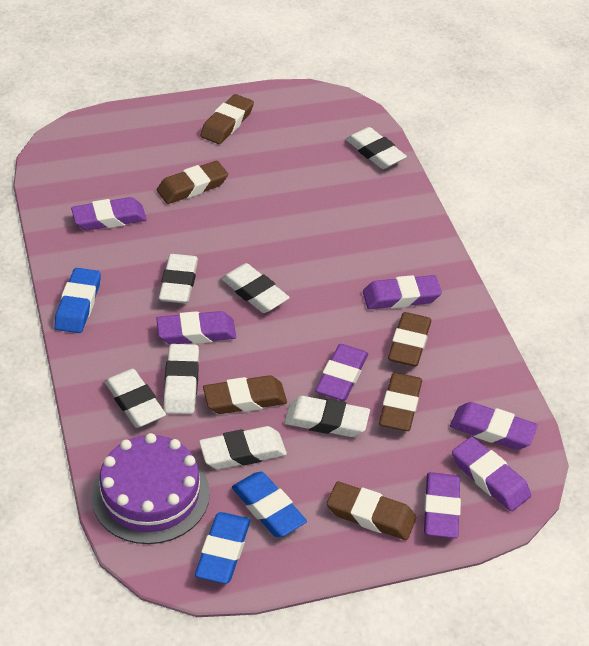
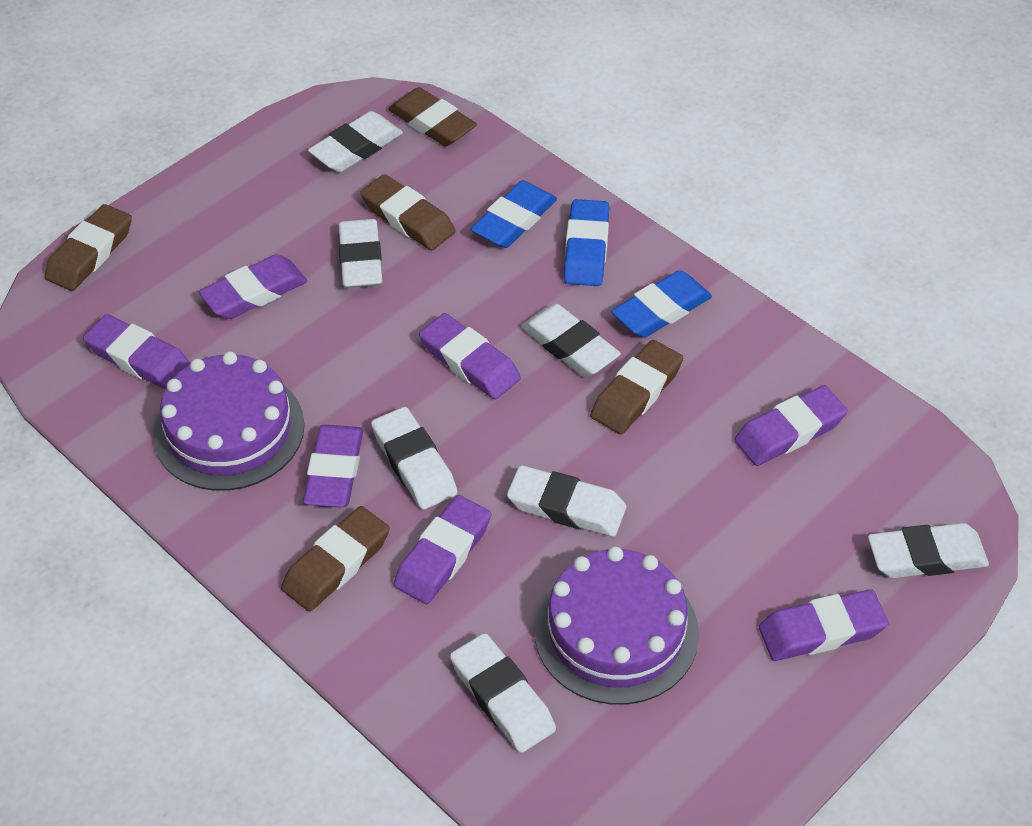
brown eraser: 6 -> 5
purple cake: 1 -> 2

